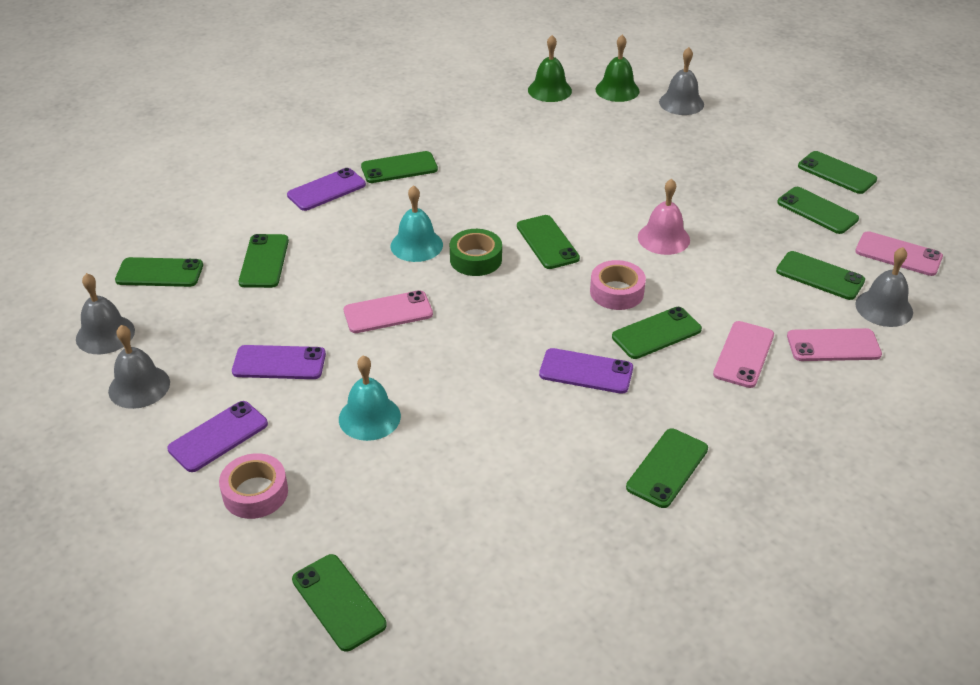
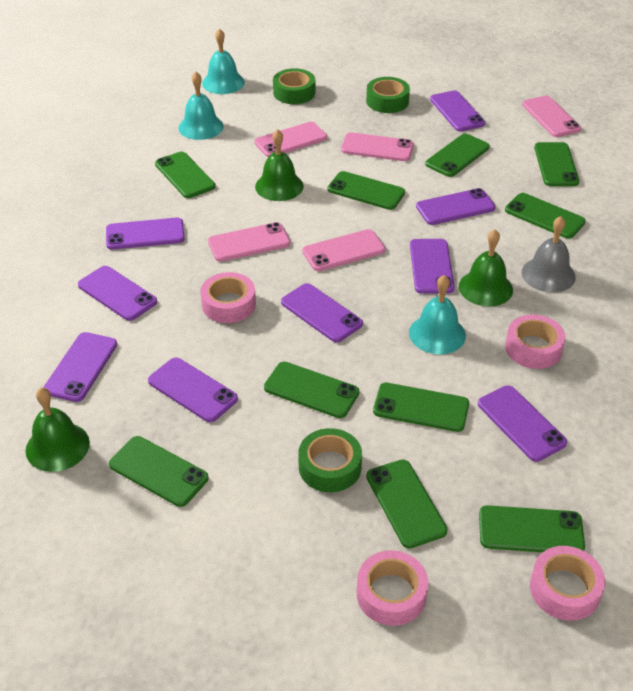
green bell: 2 -> 3
green tape: 1 -> 3
grey bell: 4 -> 1
pink bell: 1 -> 0
pink phone: 4 -> 5
pink tape: 2 -> 4
purple phone: 4 -> 9
turquoise bell: 2 -> 3

